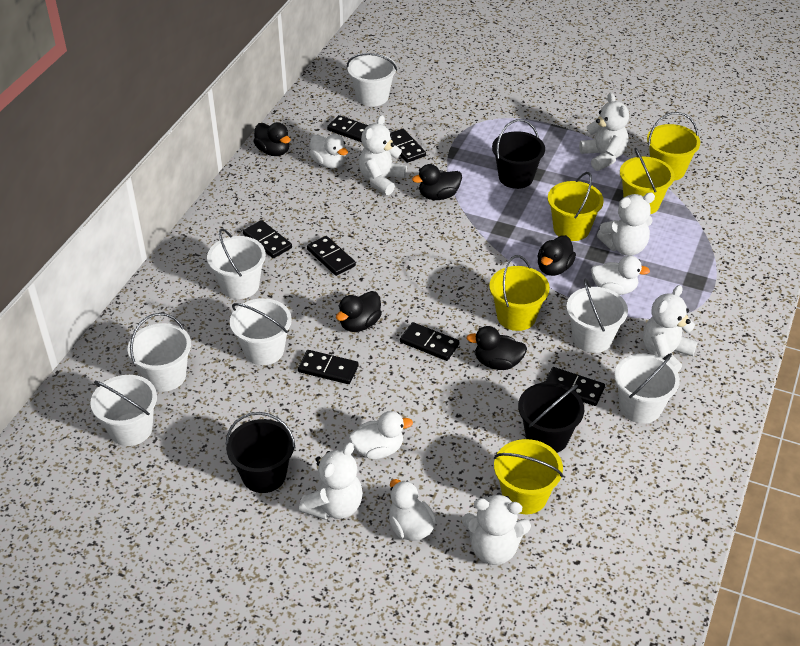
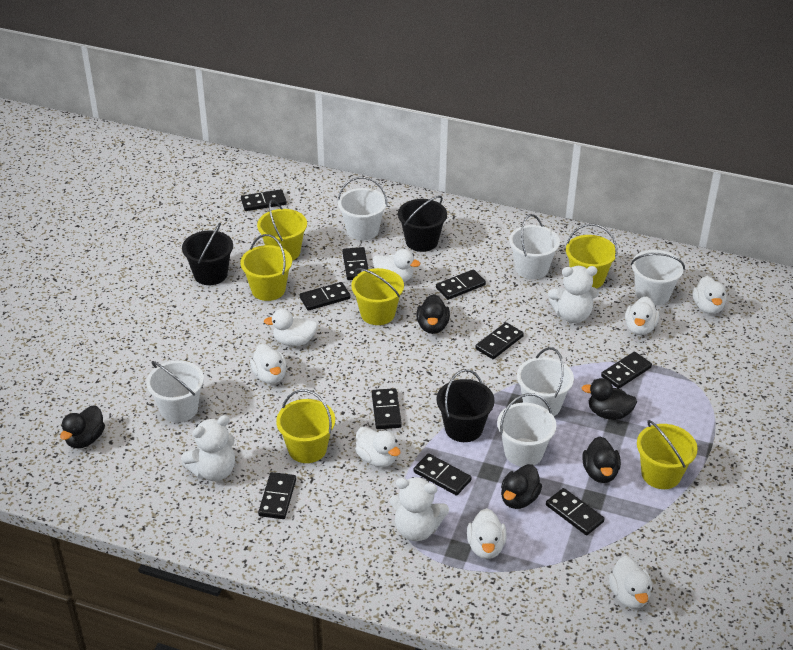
black domino: 7 -> 10
white bucket: 7 -> 6
white duck: 4 -> 8
white teddy bear: 6 -> 3
yellow bucket: 5 -> 6

